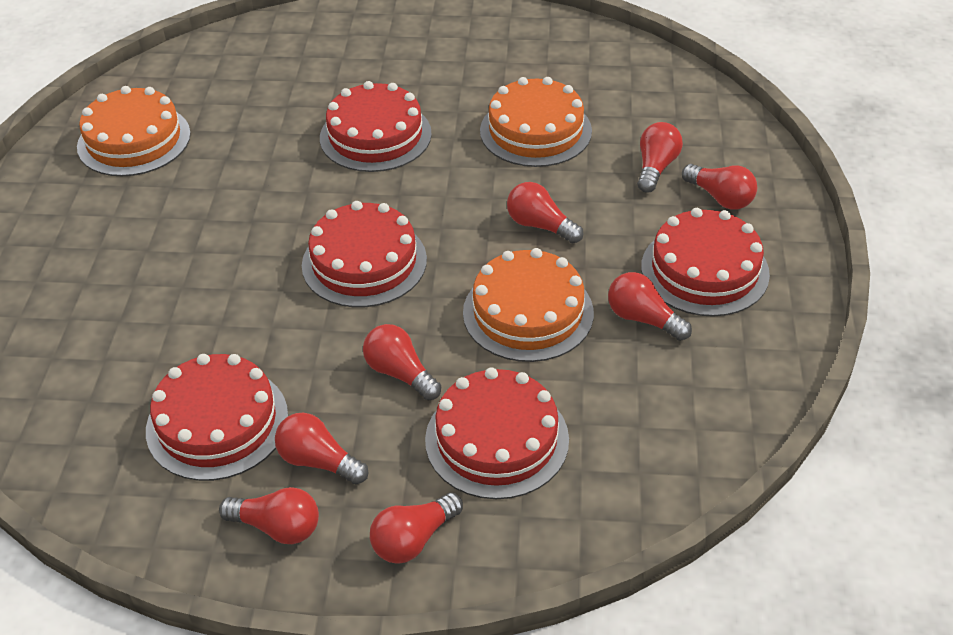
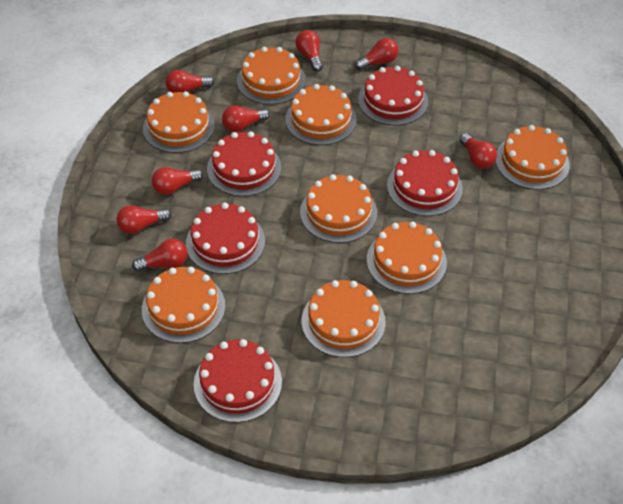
orange cake: 3 -> 8

